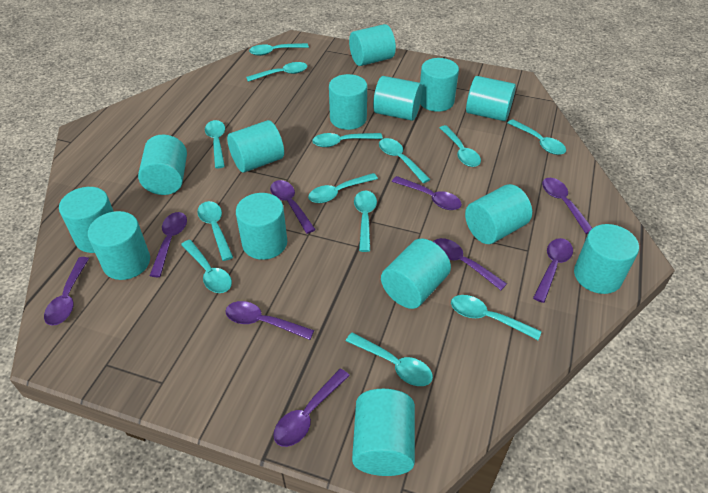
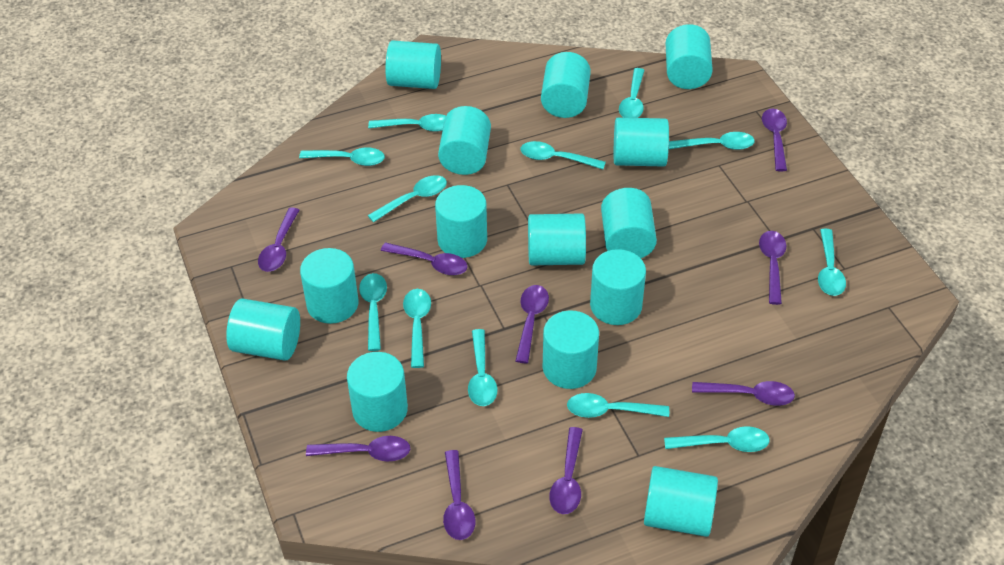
turquoise spoon: 13 -> 12

